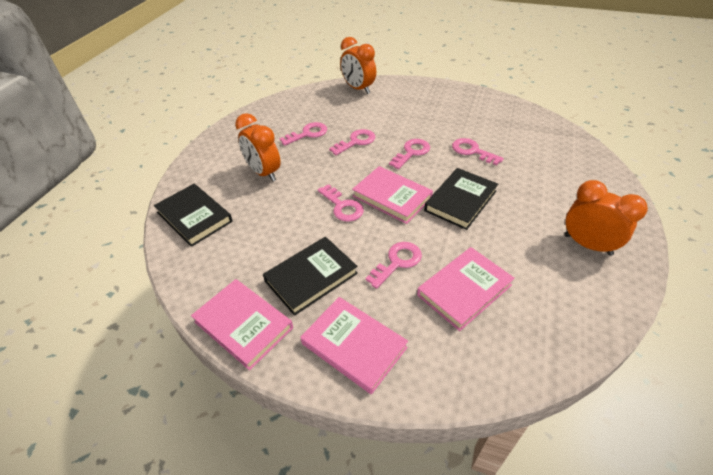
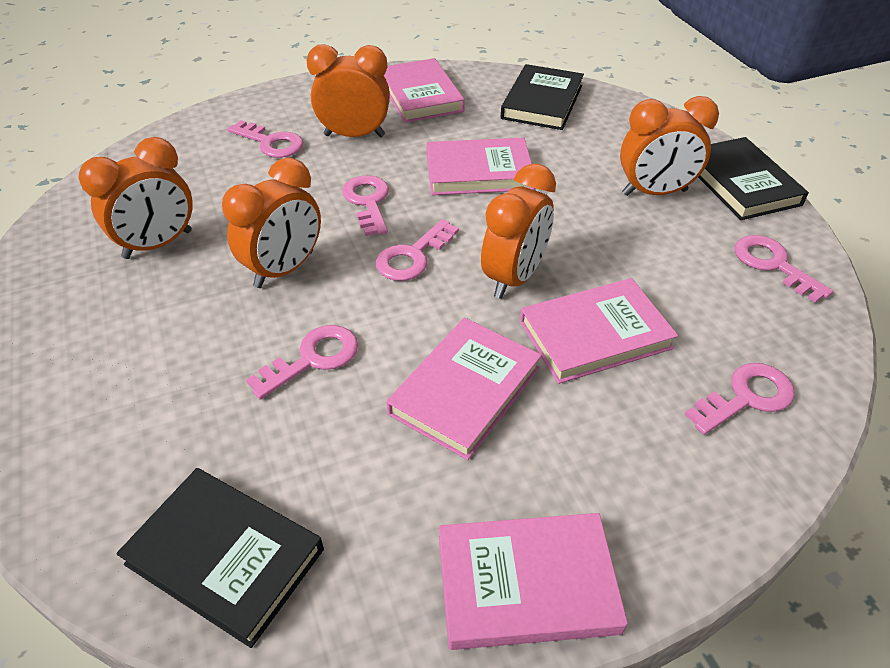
orange clock: 3 -> 5
pink book: 4 -> 5

